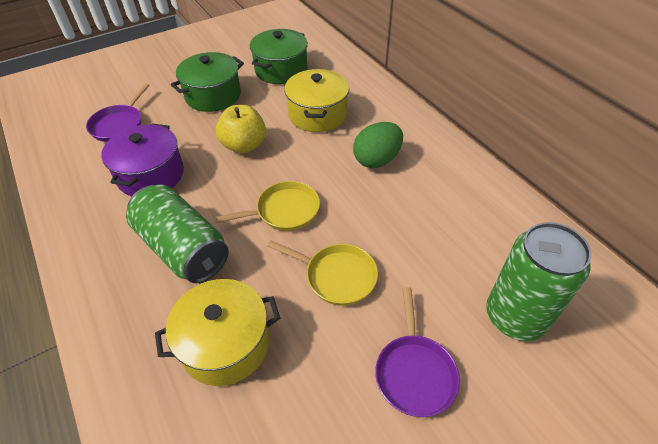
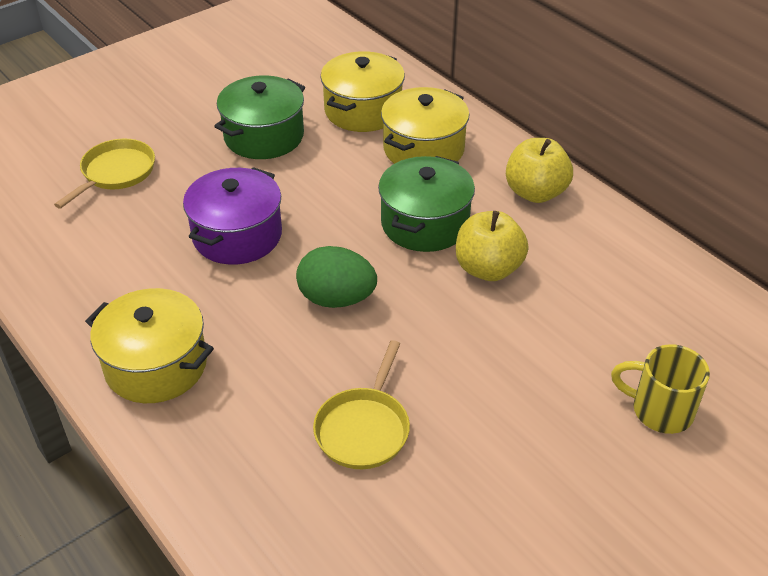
green can: 2 -> 0
purple pan: 2 -> 0
yellow apple: 1 -> 2
yellow mug: 0 -> 1
yellow pot: 2 -> 3

